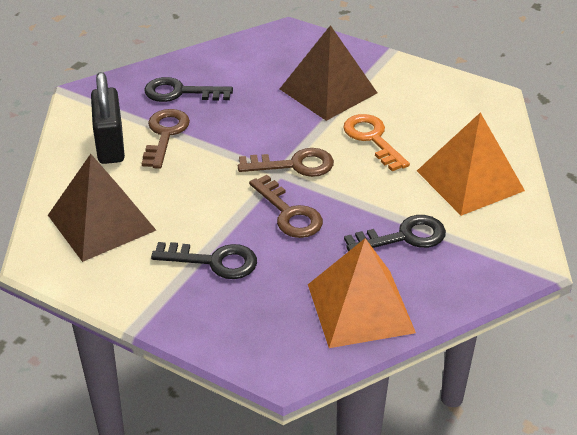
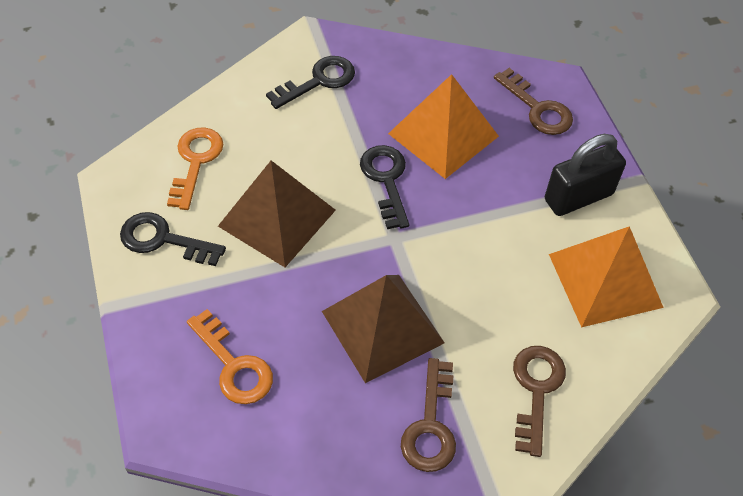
orange key: 1 -> 2

